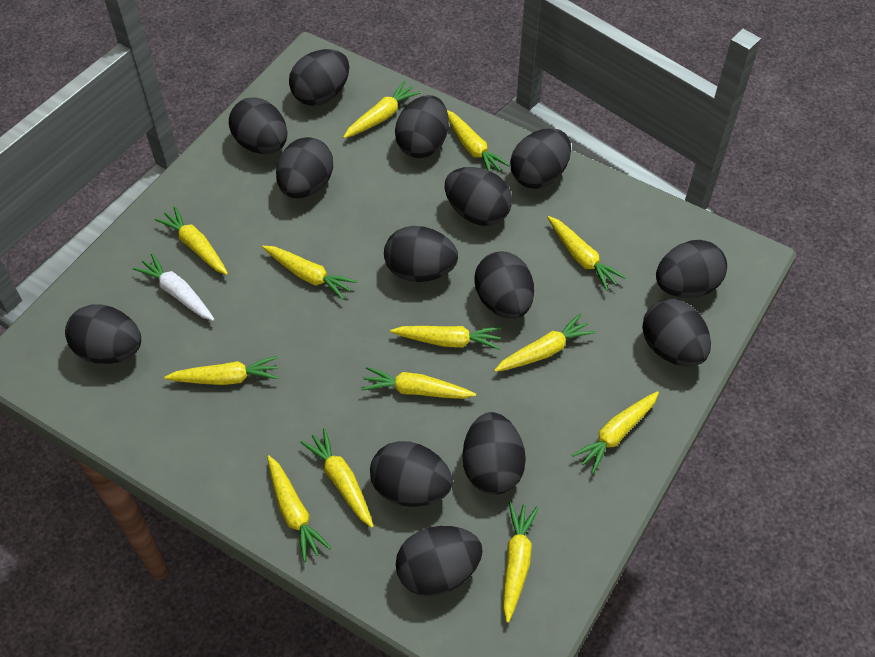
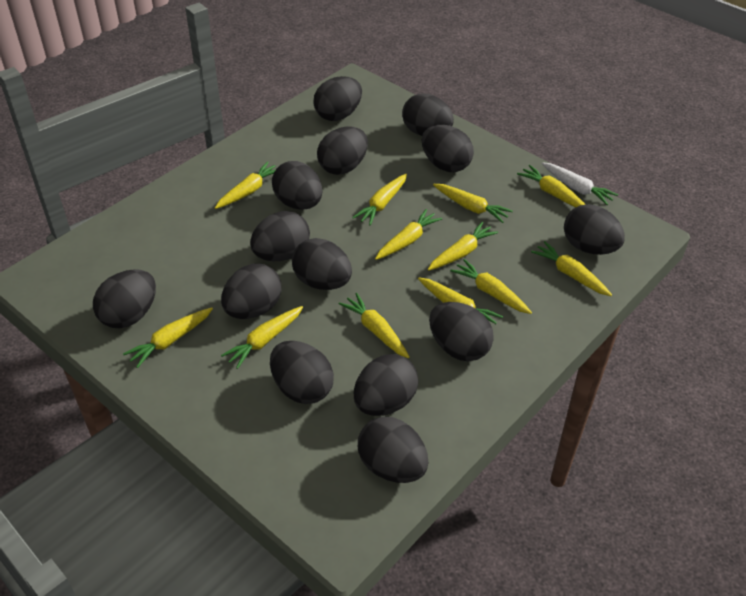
yellow carrot: 13 -> 12

